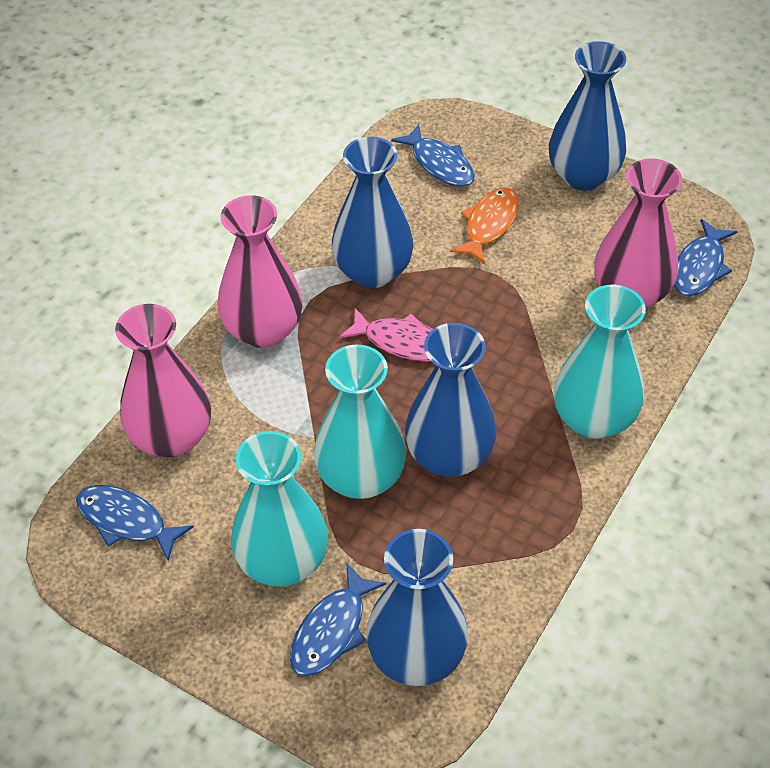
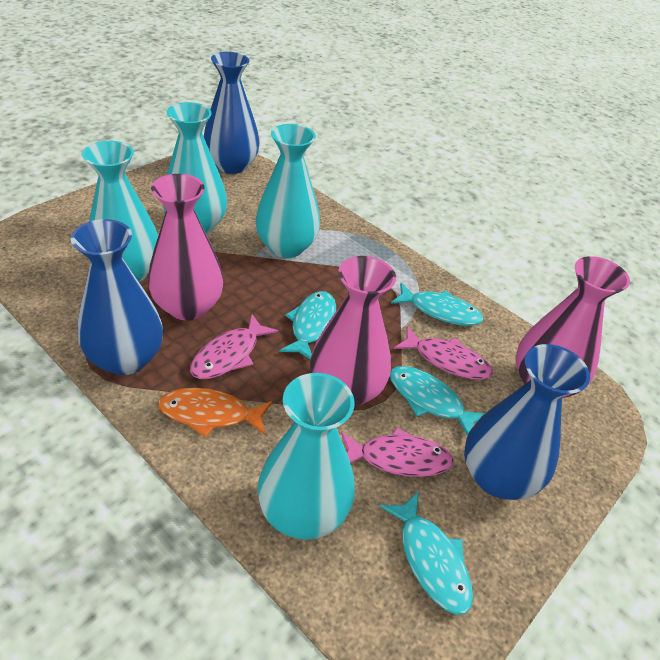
blue fish: 4 -> 0
blue vase: 4 -> 3
pink fish: 1 -> 3
turquoise fish: 0 -> 4
turquoise vase: 3 -> 4

